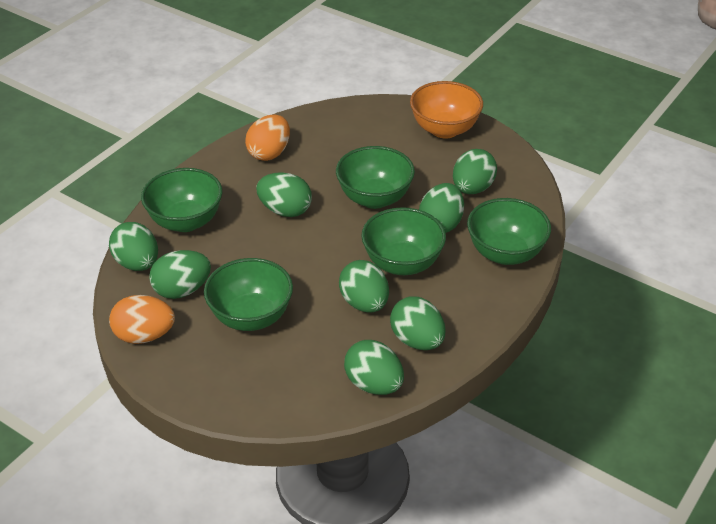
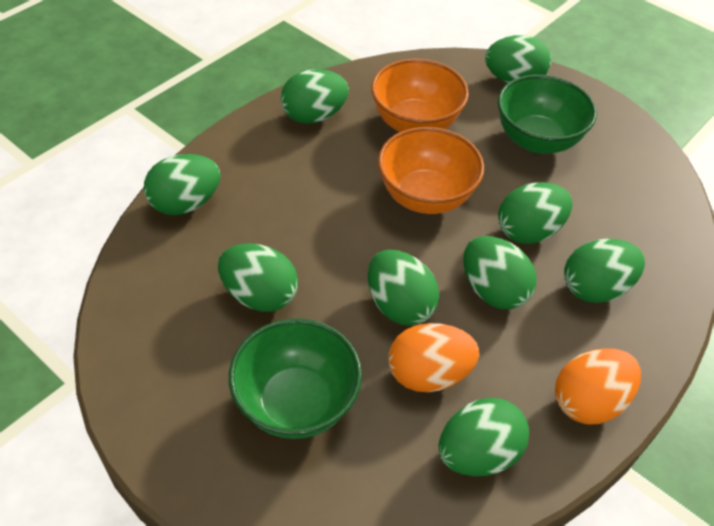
green bowl: 5 -> 2
green egg: 8 -> 9
orange bowl: 1 -> 2

